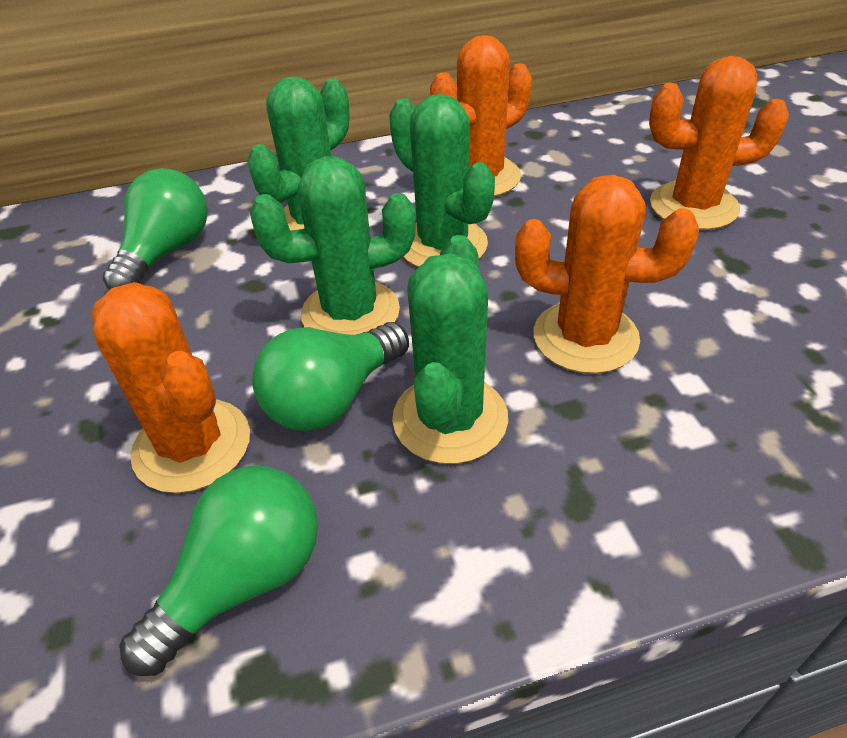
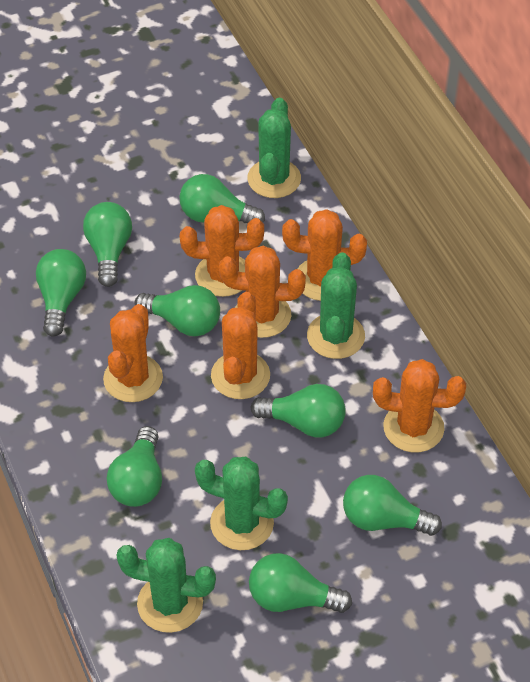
green light bulb: 3 -> 8
orange cactus: 4 -> 6

